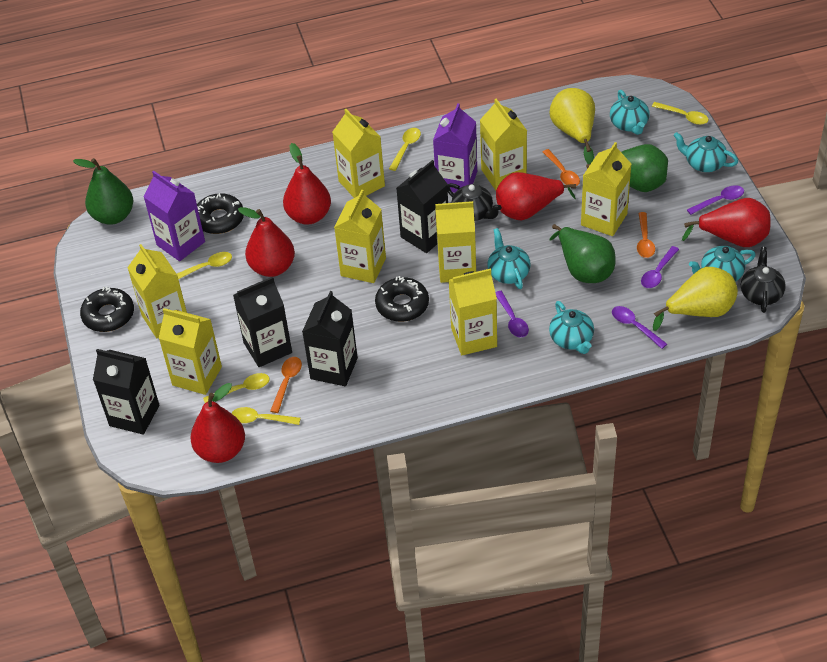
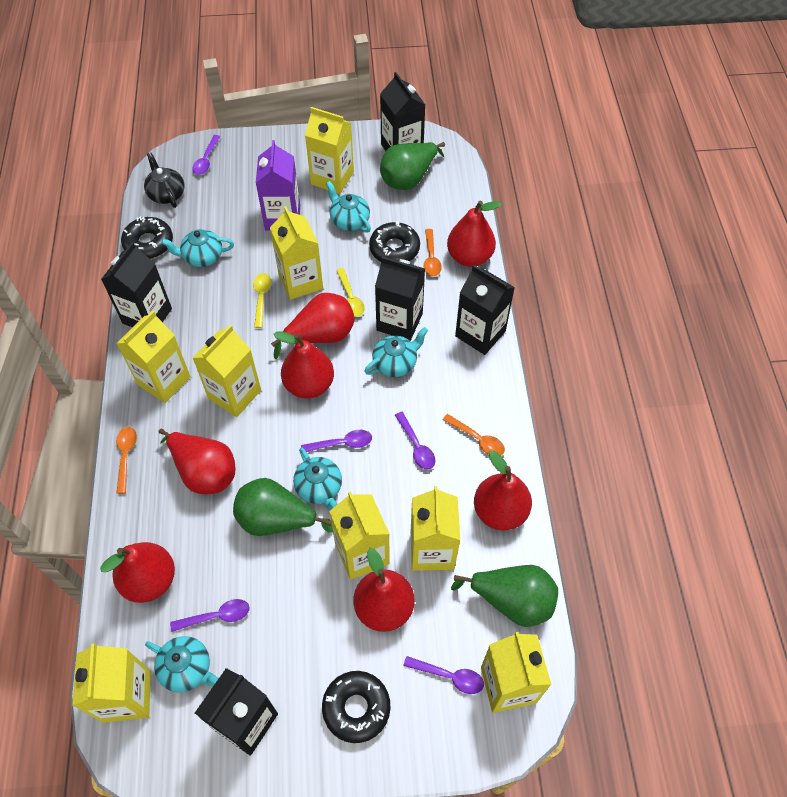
black carton: 4 -> 5
black teapot: 2 -> 1
purple carton: 2 -> 1
purple spoon: 4 -> 5
red pear: 5 -> 7
yellow pear: 2 -> 0
yellow spoon: 5 -> 2

